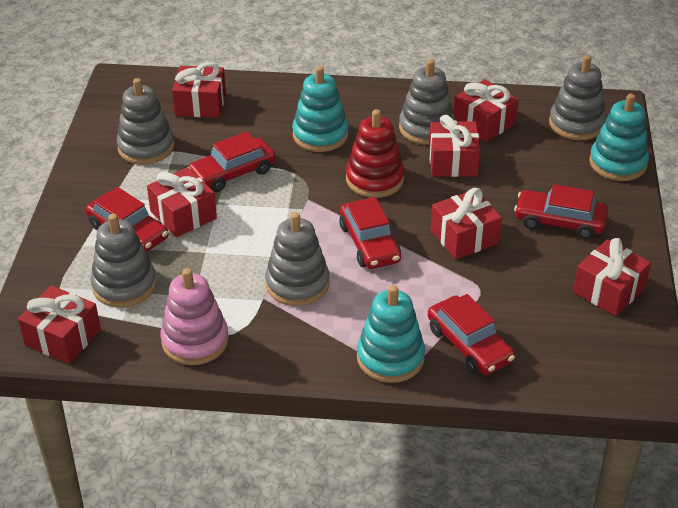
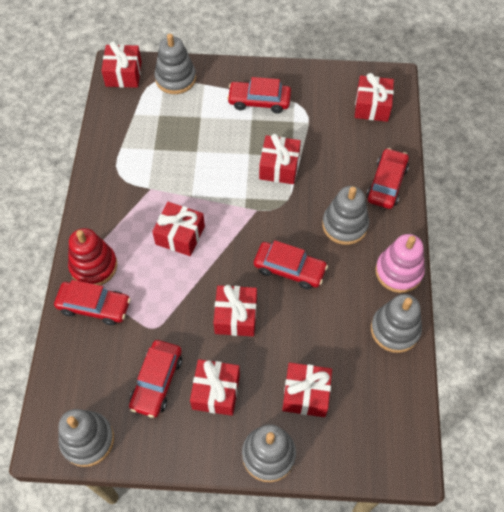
turquoise stacking toy: 3 -> 0

